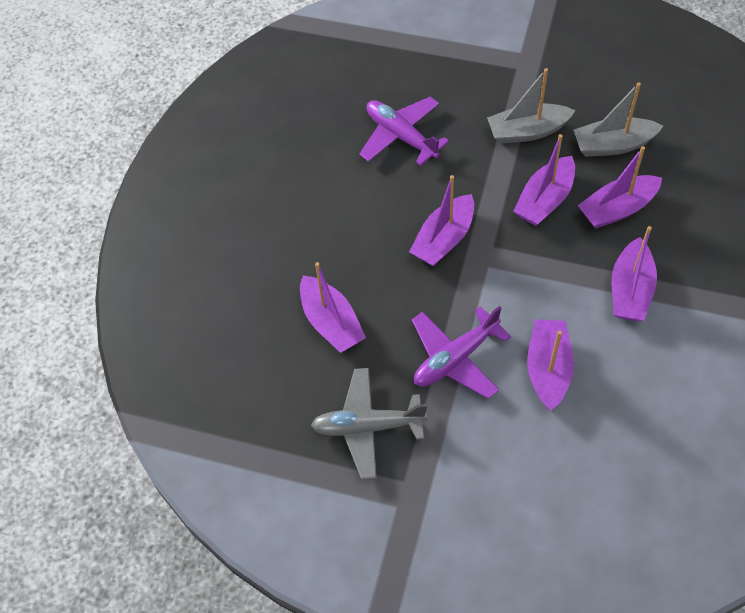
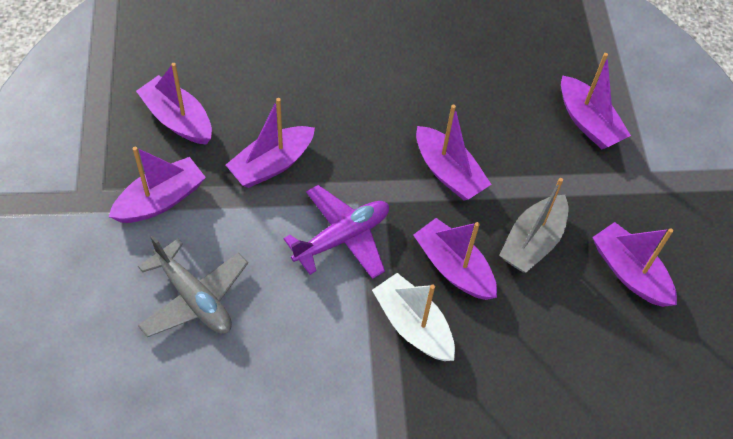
grey boat: 2 -> 1
purple boat: 6 -> 7
purple plane: 2 -> 1
white boat: 0 -> 1

